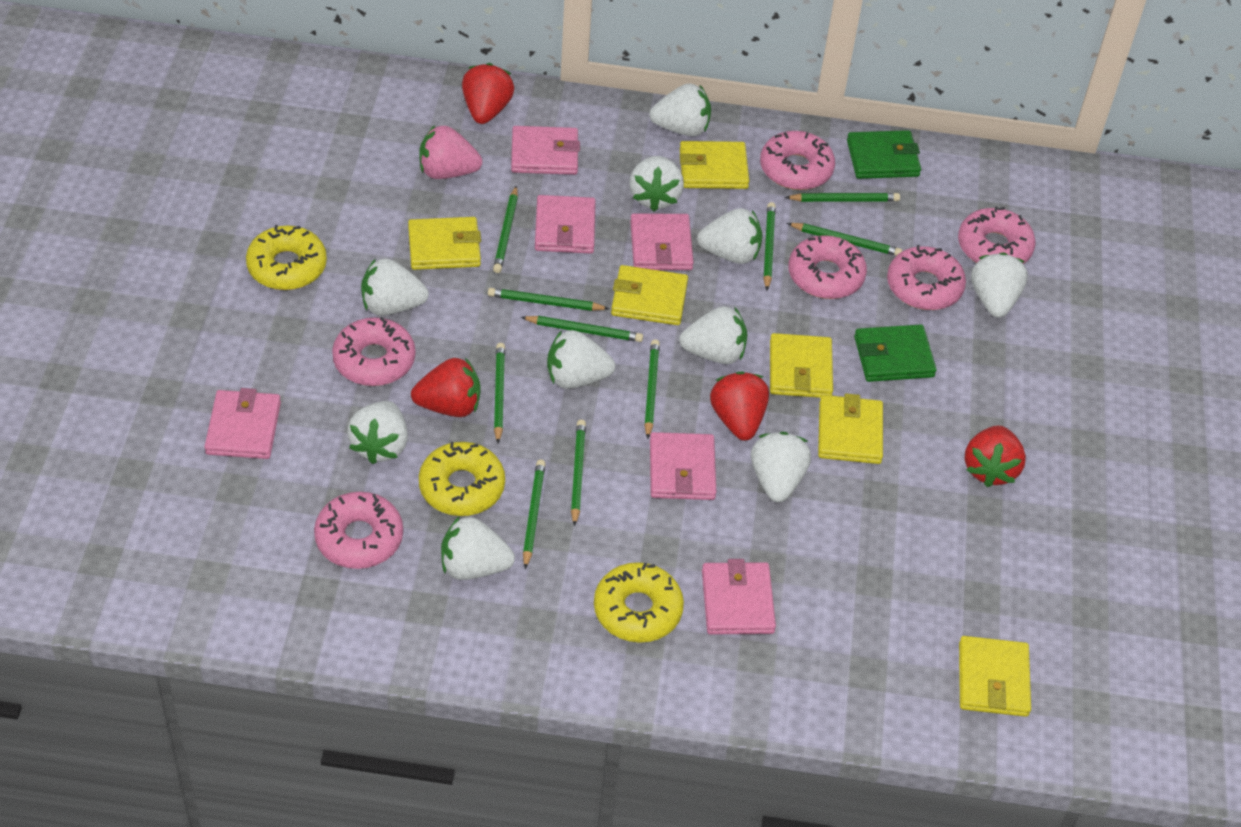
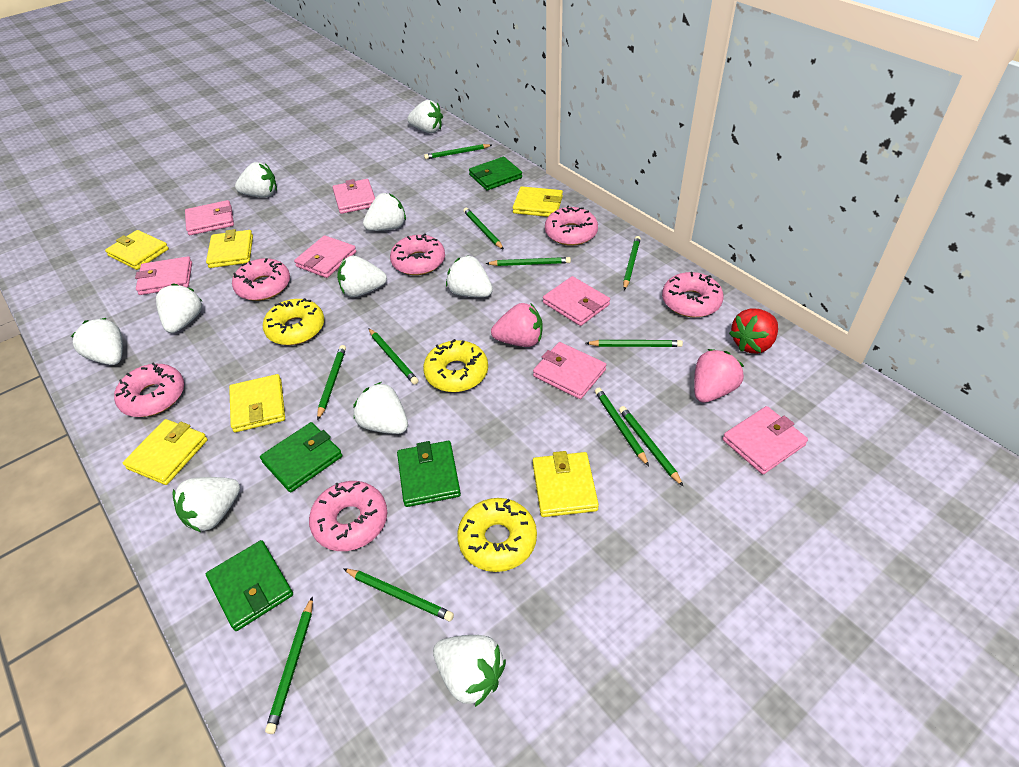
green pencil: 10 -> 11
green wallet: 2 -> 4
pink strawberry: 1 -> 2
pink wallet: 6 -> 7
red strawberry: 4 -> 1

